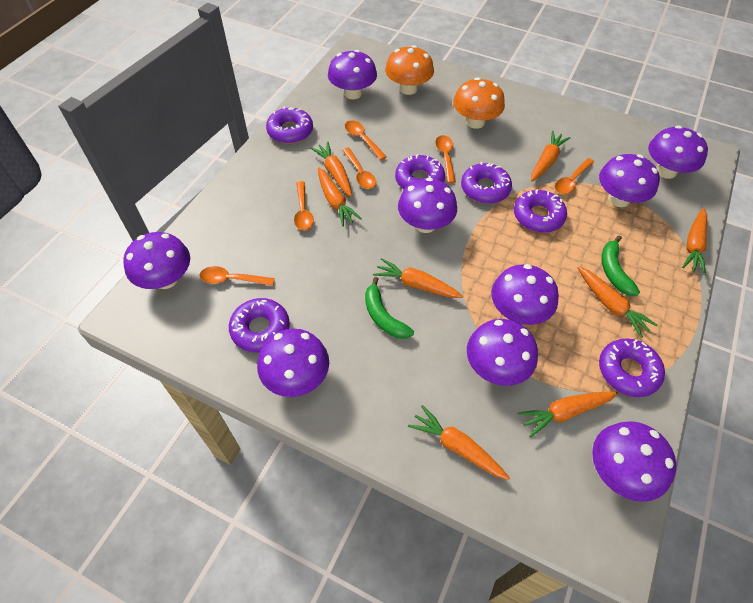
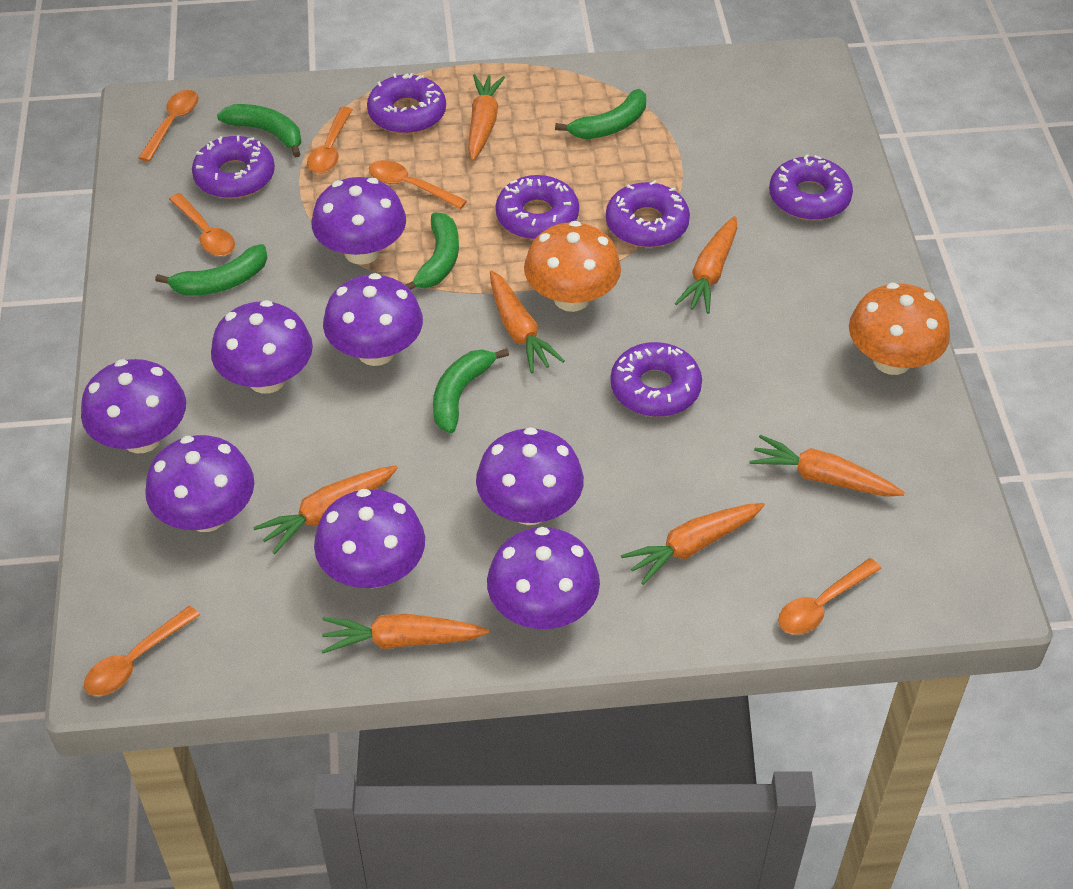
green banana: 2 -> 5
orange carrot: 8 -> 7
purple mushroom: 9 -> 8

